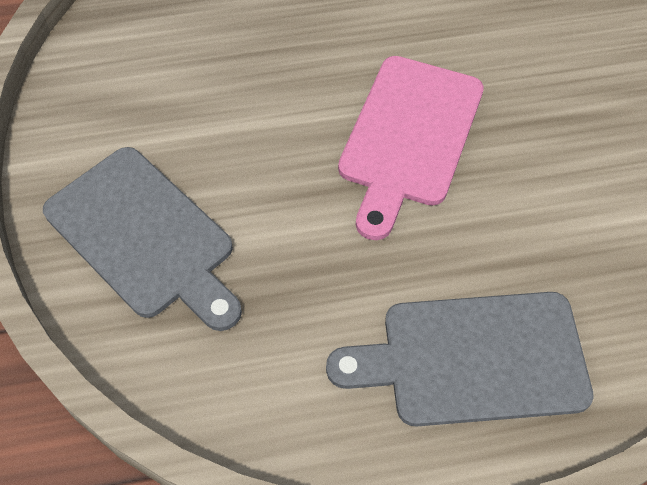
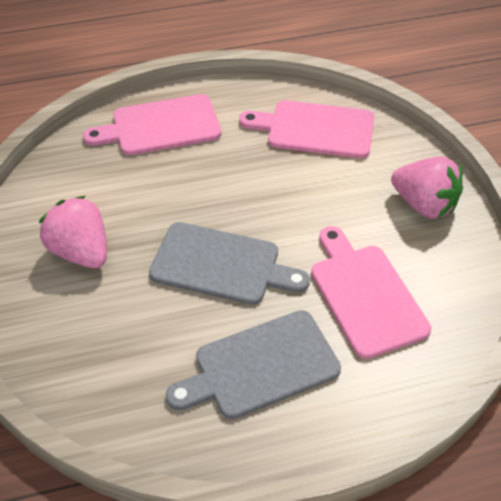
pink cutting board: 1 -> 3
pink strawberry: 0 -> 2

